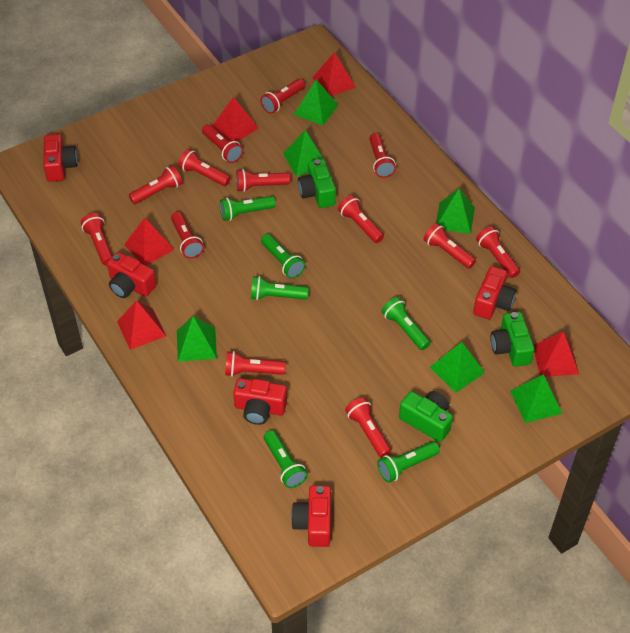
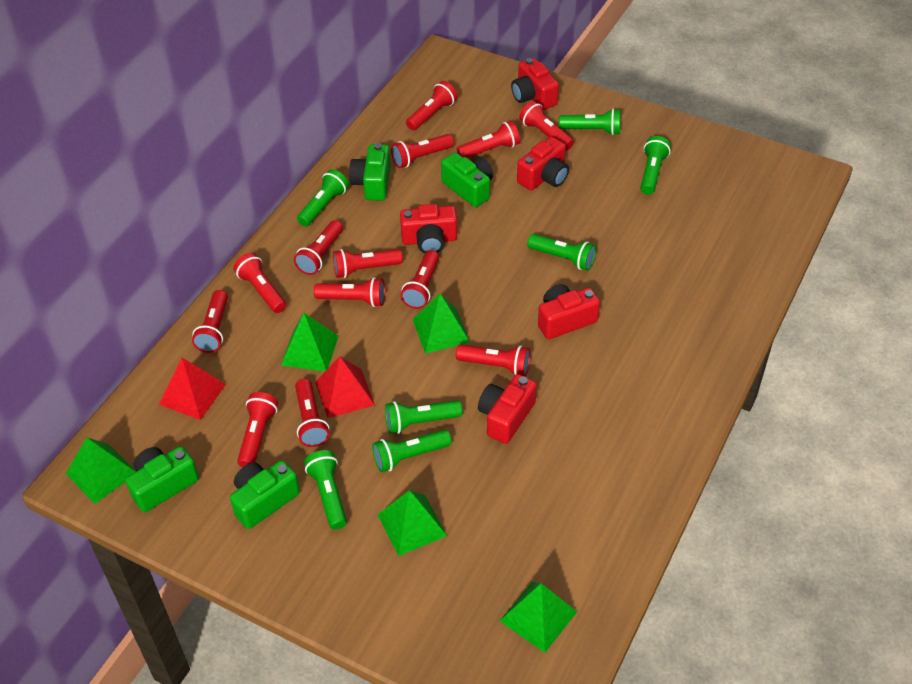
green camera: 3 -> 4
green flashlight: 6 -> 7
green pyramid: 6 -> 5
red pyramid: 5 -> 2

